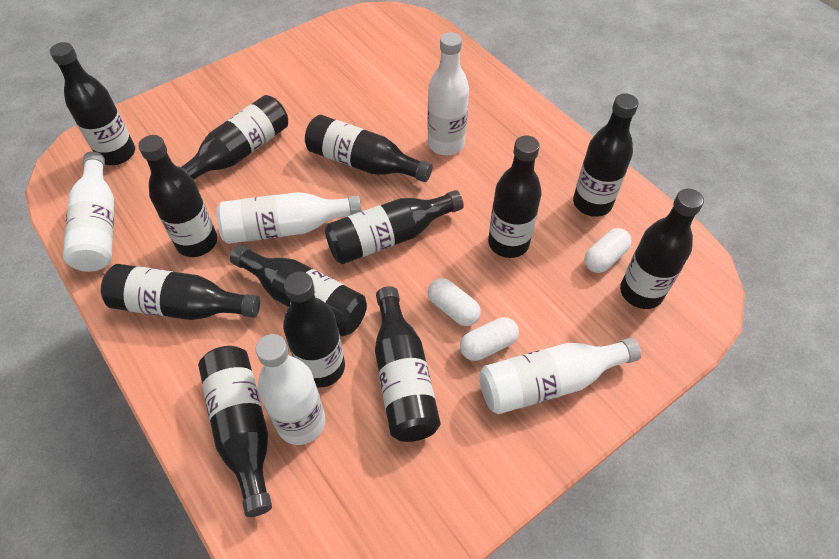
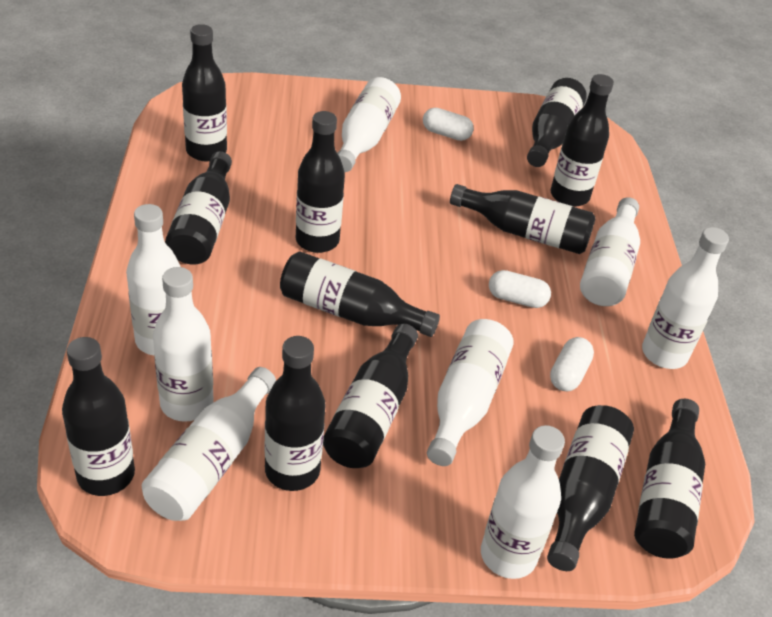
black bottle: 13 -> 12
white bottle: 5 -> 8

